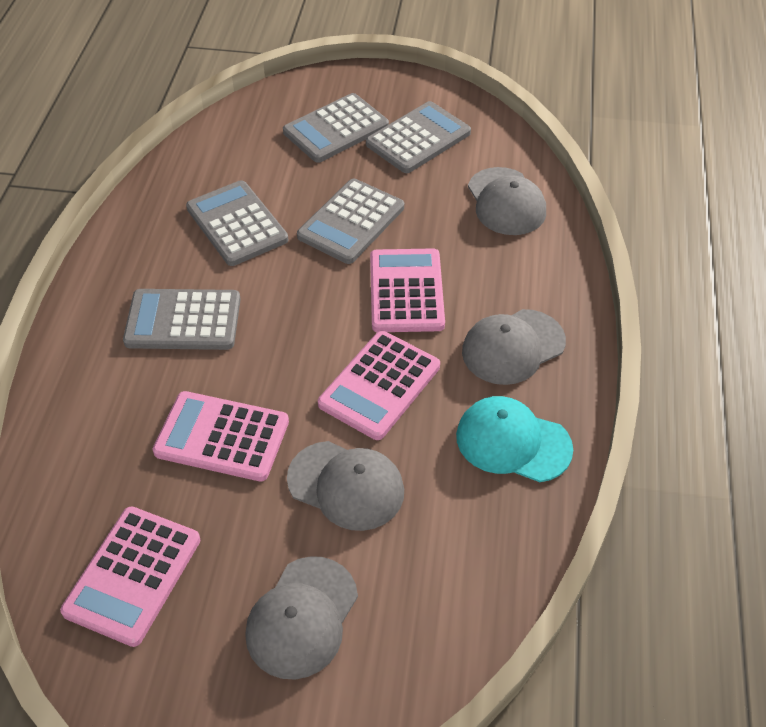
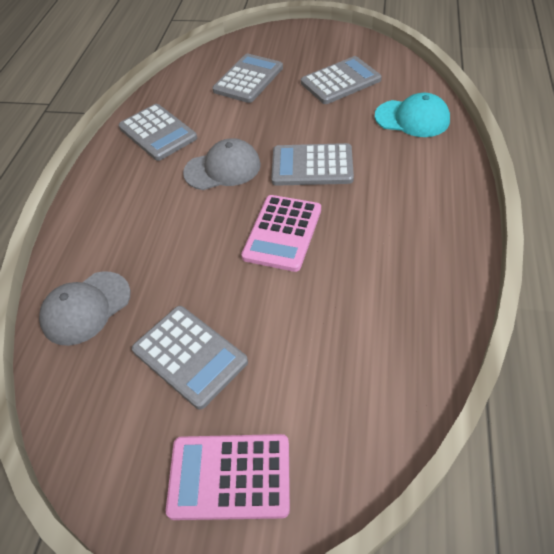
grey cap: 4 -> 2
pink calculator: 4 -> 2

